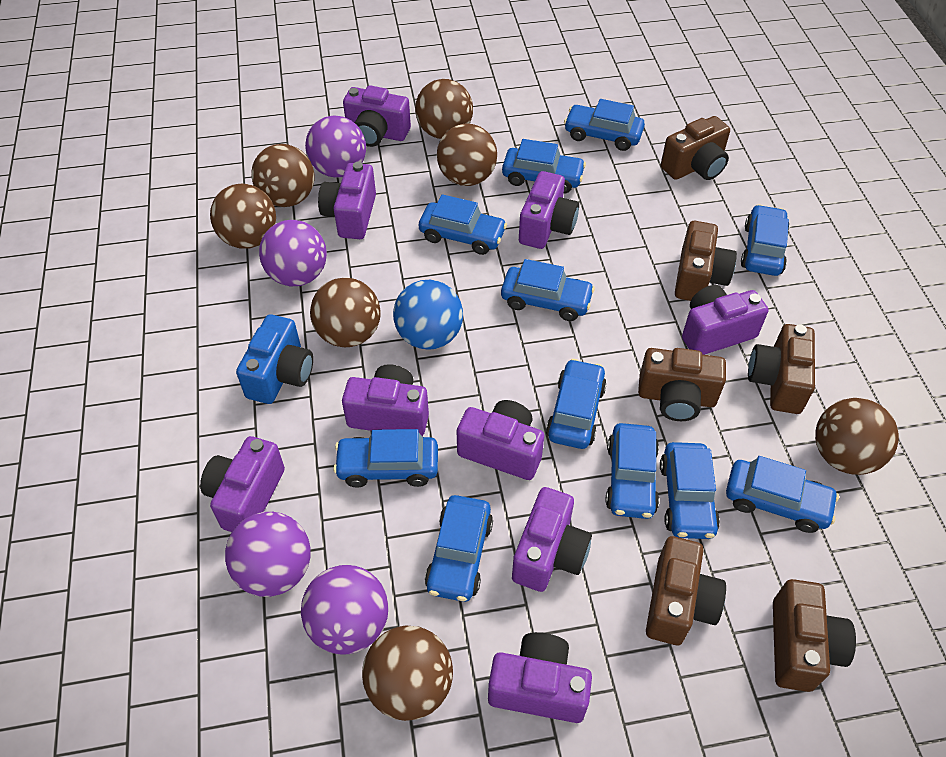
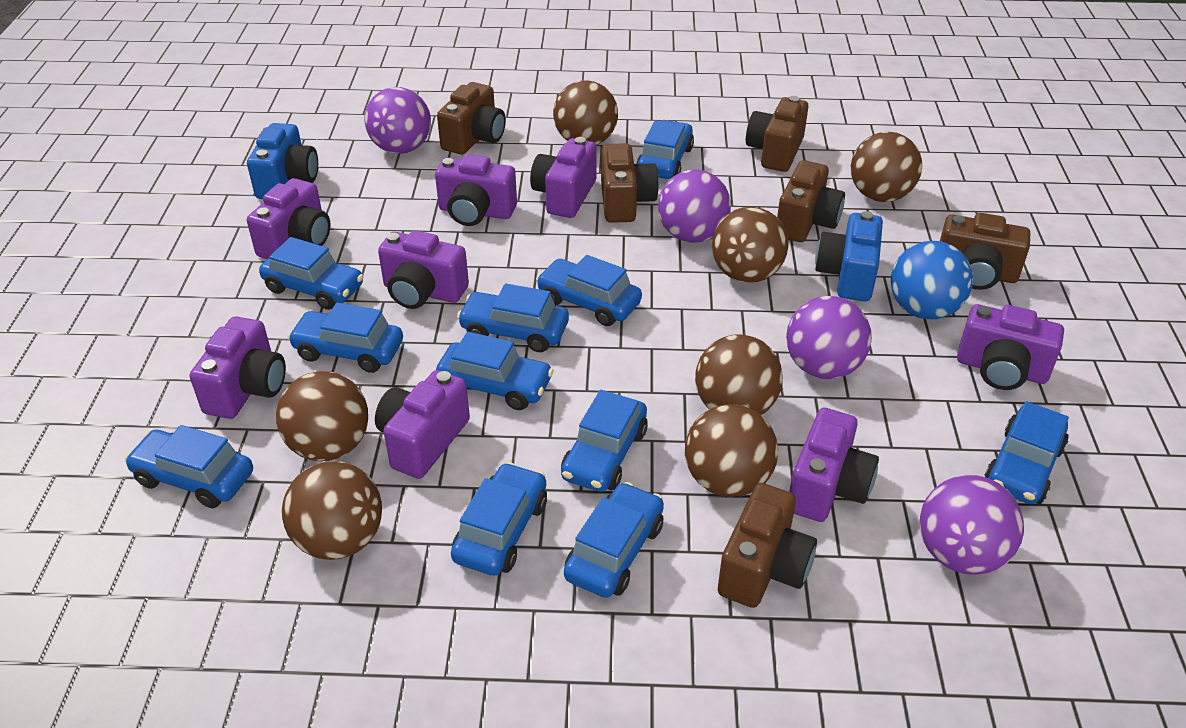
blue camera: 1 -> 2
purple camera: 9 -> 8

